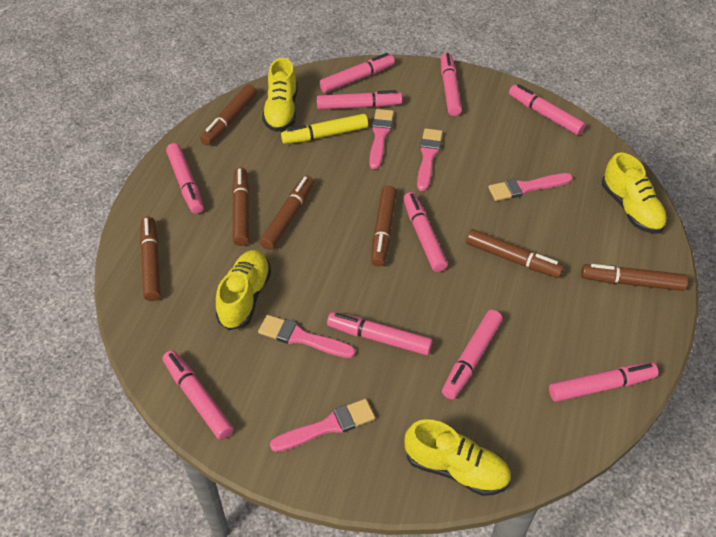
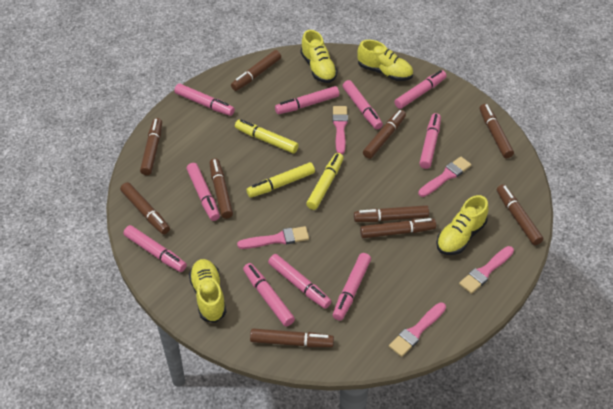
brown marker: 7 -> 10
yellow marker: 1 -> 3

